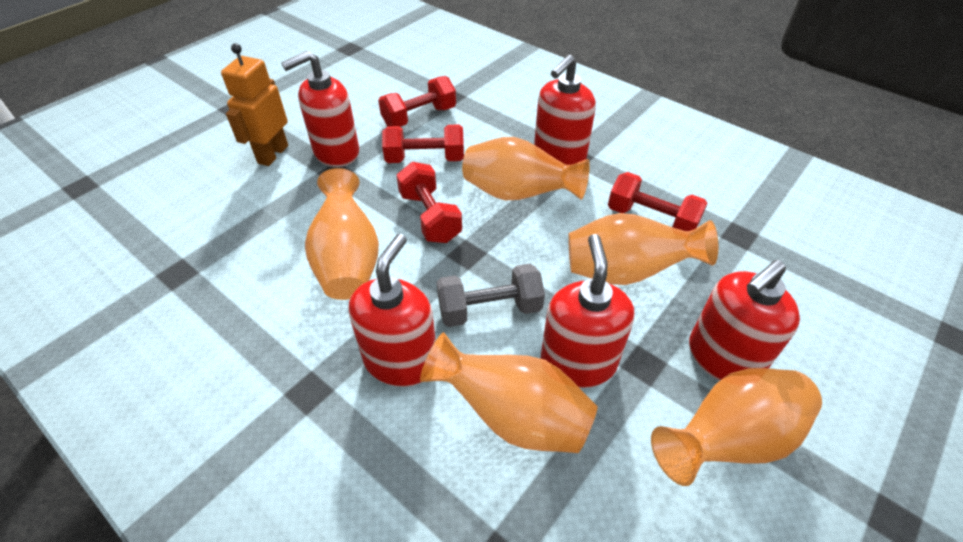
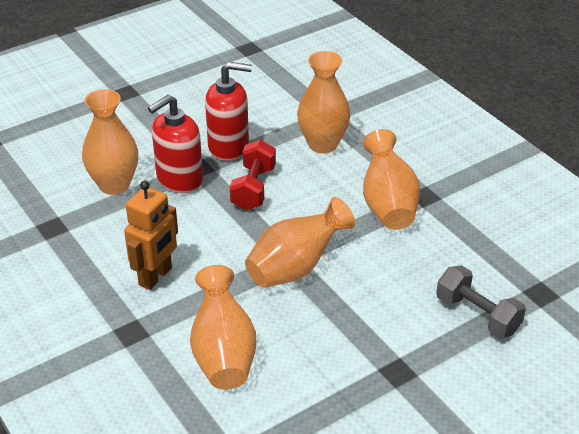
red dumbbell: 4 -> 1
red soap dispenser: 5 -> 2

